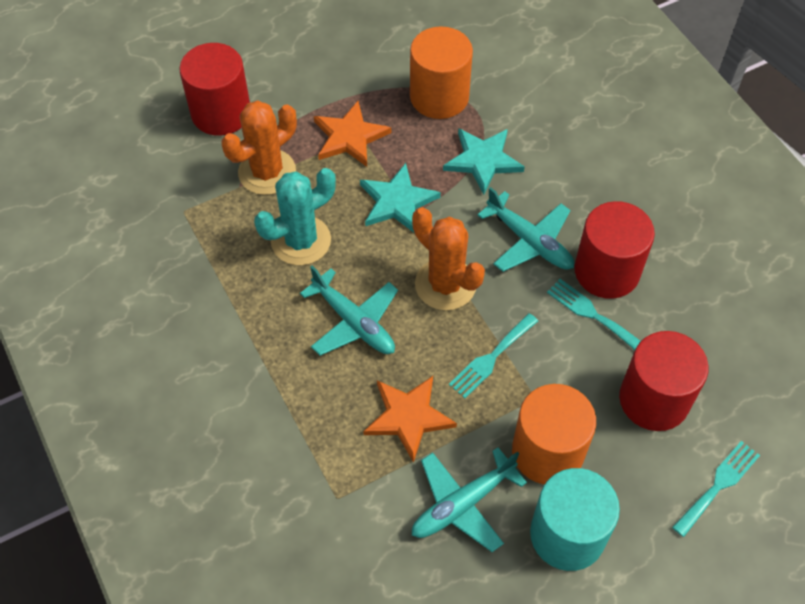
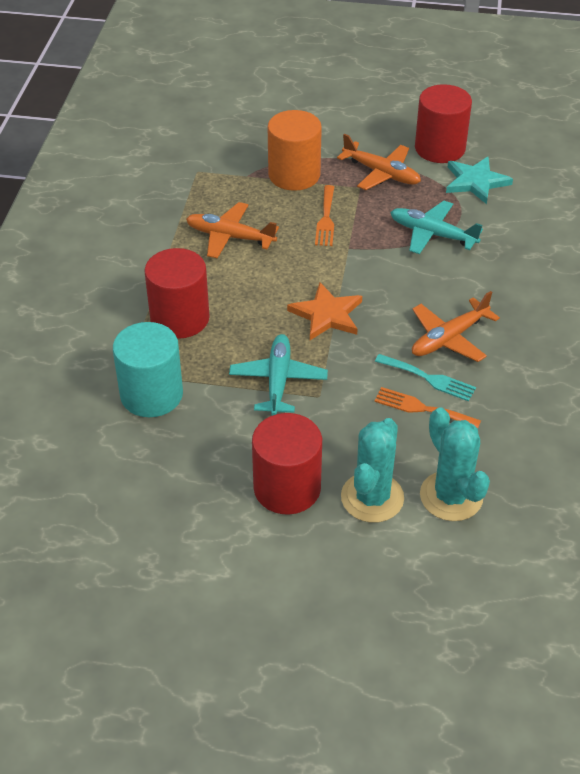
orange cactus: 2 -> 0
orange cylinder: 2 -> 1
orange fork: 0 -> 2
orange plane: 0 -> 3
orange star: 2 -> 1
turquoise cactus: 1 -> 2
turquoise fork: 3 -> 1
turquoise plane: 3 -> 2
turquoise star: 2 -> 1

